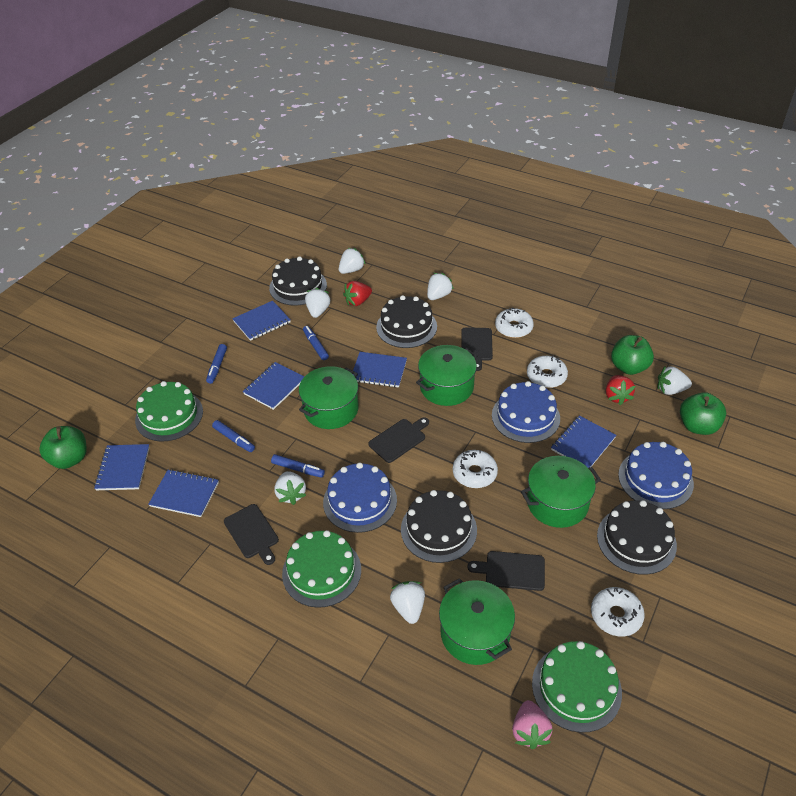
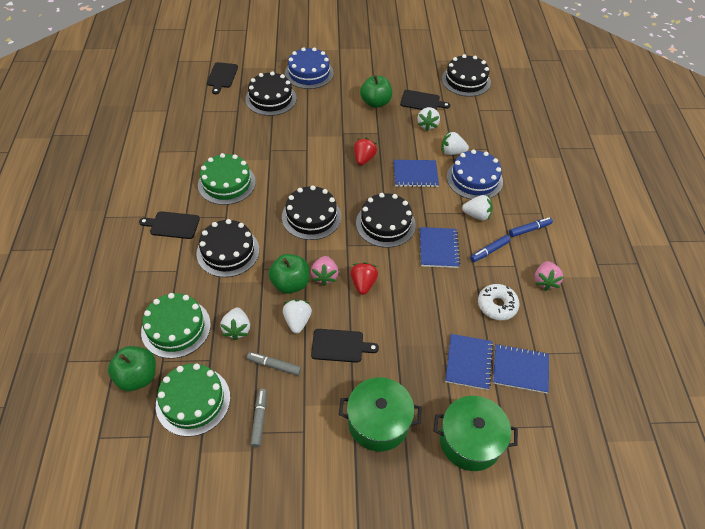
black cake: 4 -> 5
blue cake: 3 -> 2
blue marker: 4 -> 2
blue notebook: 6 -> 4
green pot: 4 -> 2
grey marker: 0 -> 2
pink strawberry: 1 -> 2
white donut: 4 -> 1
white strawberry: 6 -> 5

